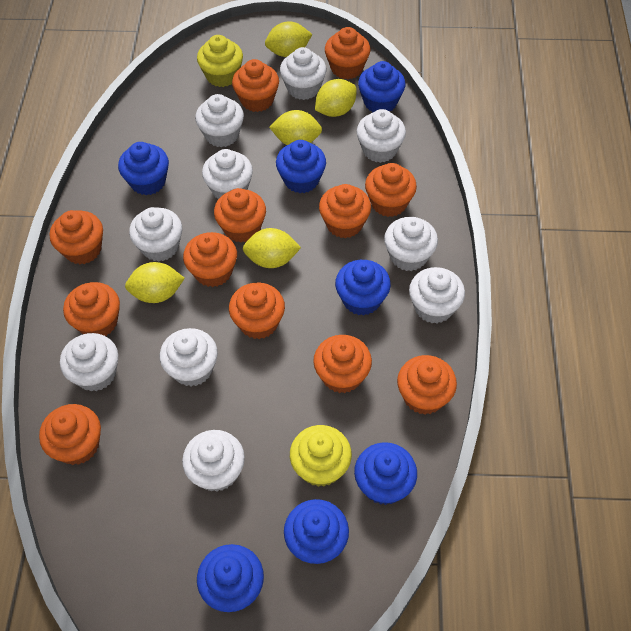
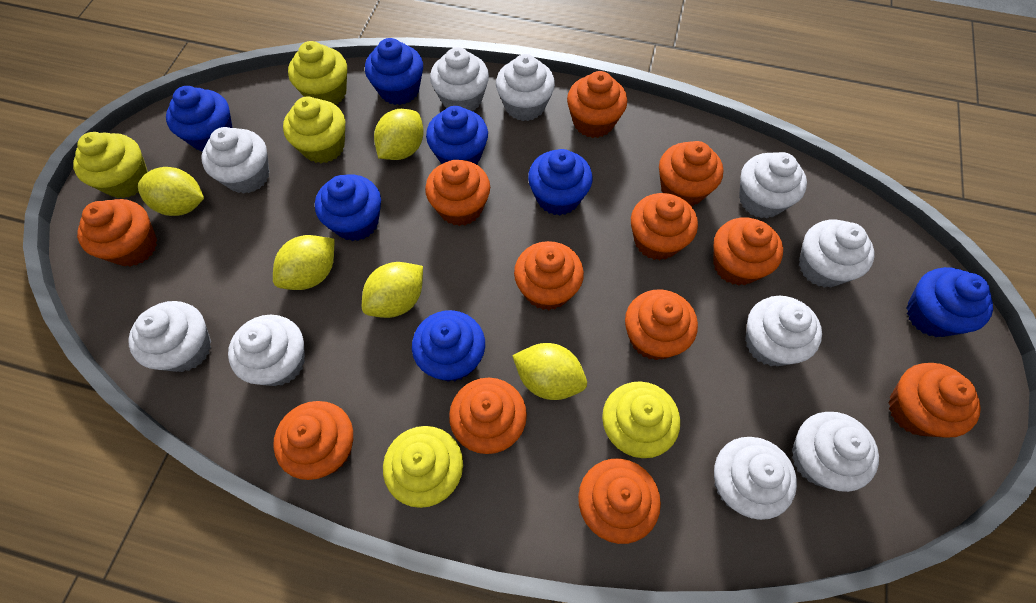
yellow cupcake: 2 -> 5

